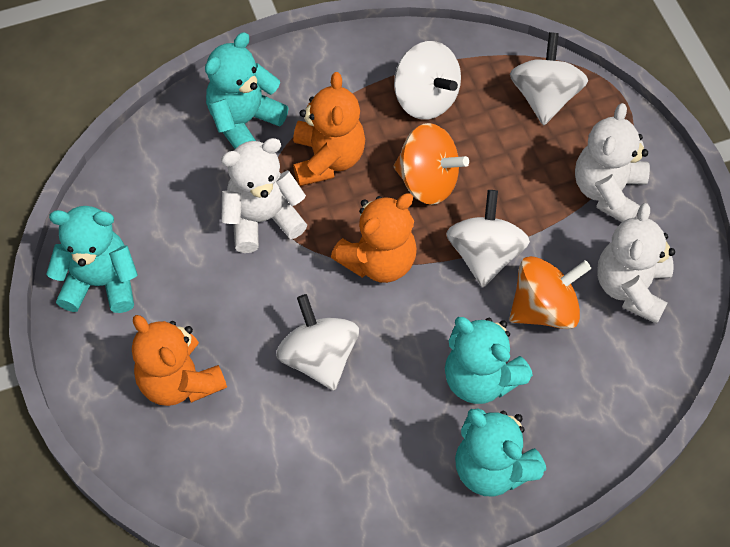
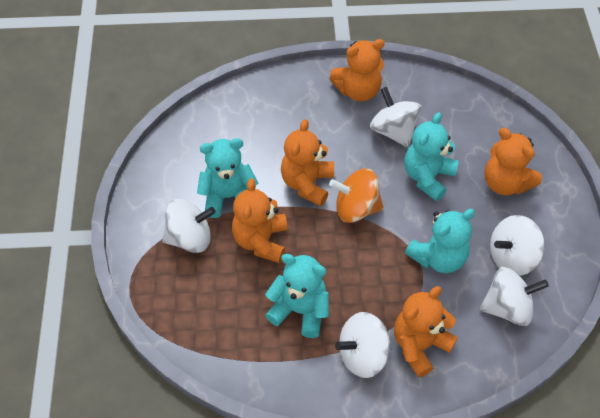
orange spinning top: 2 -> 1
orange teddy bear: 3 -> 5
white spinning top: 4 -> 5
white teddy bear: 3 -> 0

